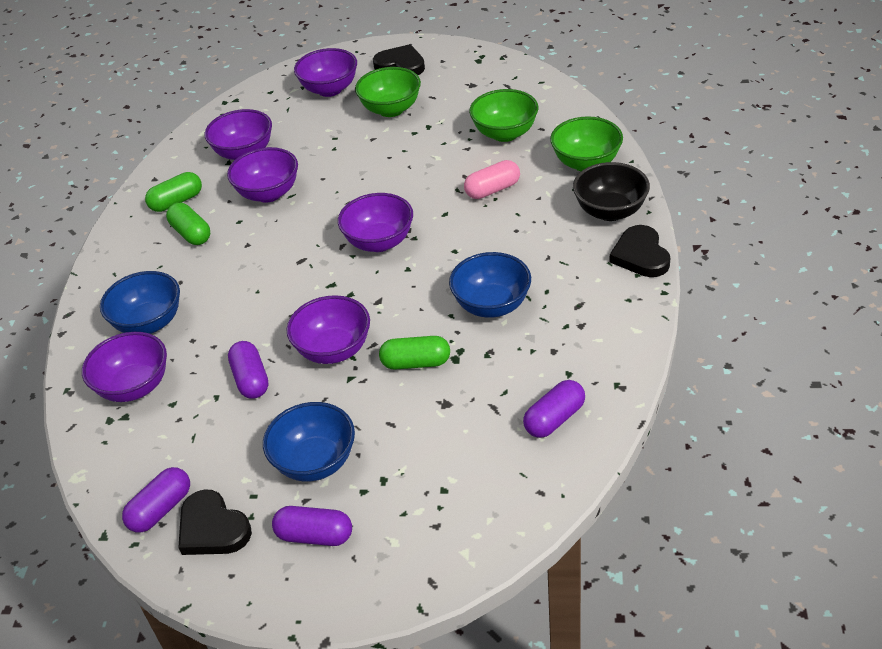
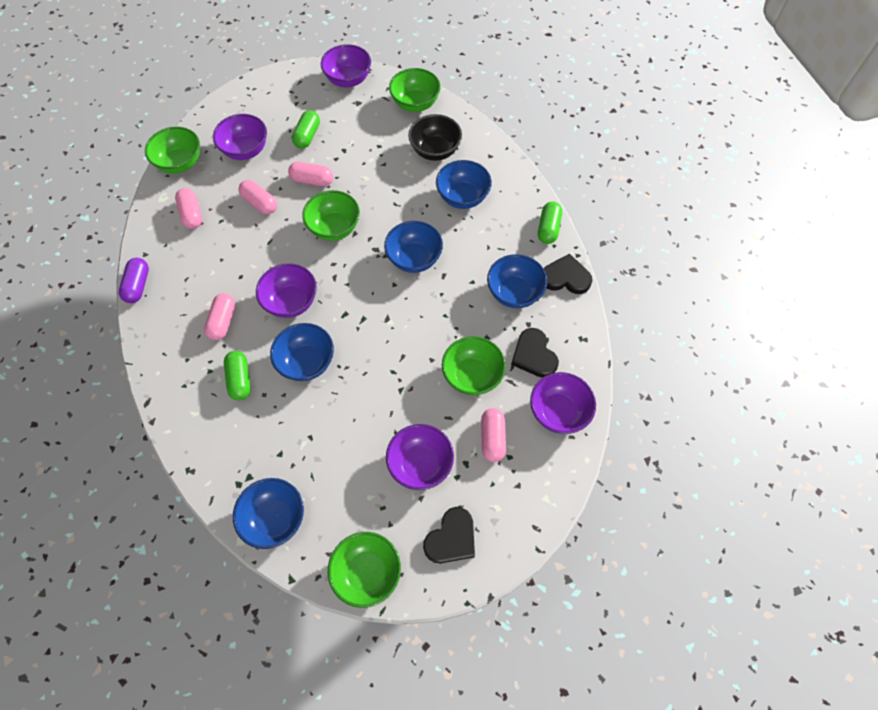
blue bowl: 3 -> 5
green bowl: 3 -> 5
pink capsule: 1 -> 5
purple bowl: 6 -> 5
purple capsule: 4 -> 1

